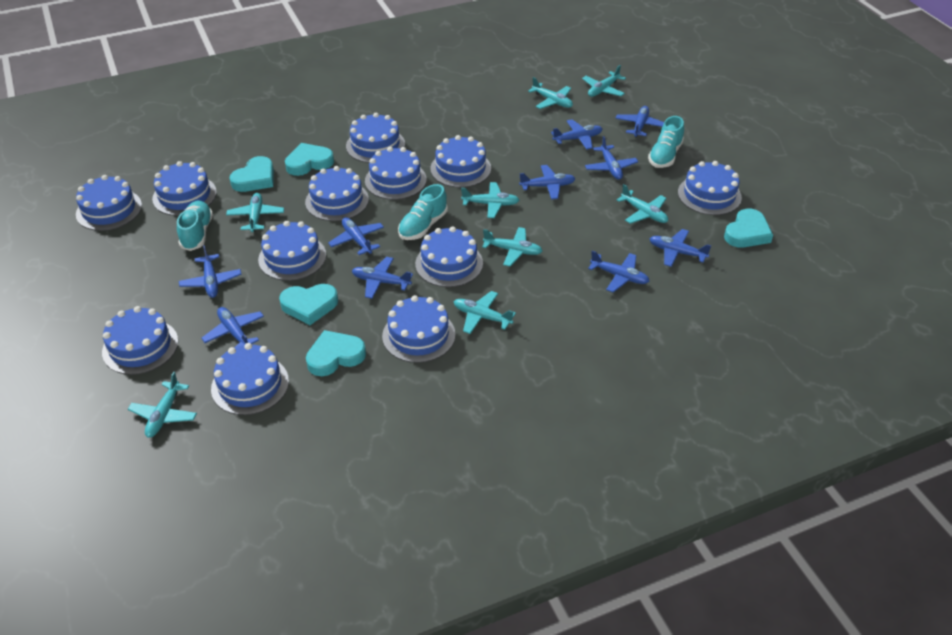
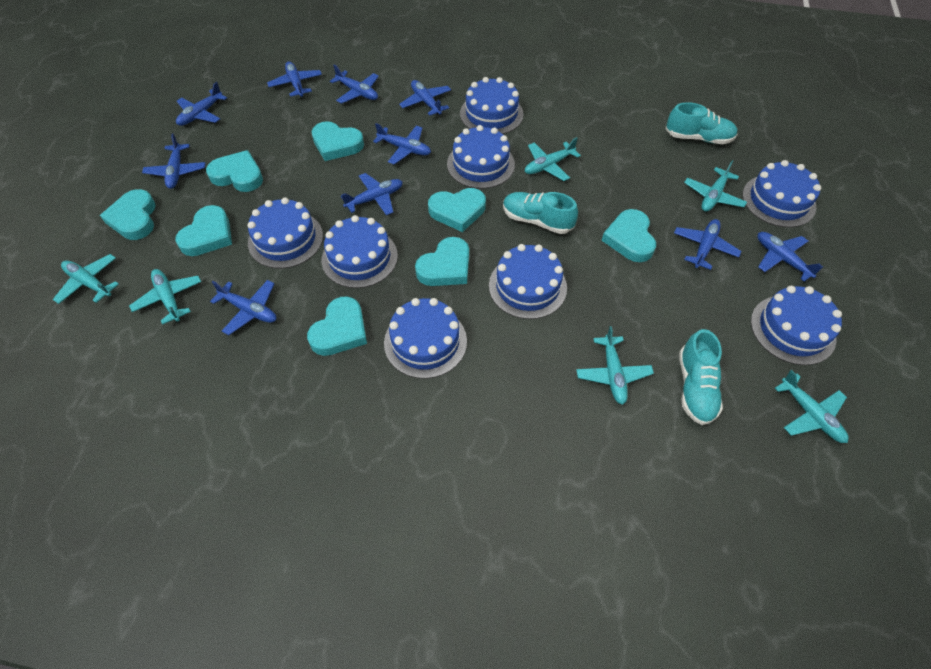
blue cake: 12 -> 8
turquoise heart: 5 -> 8
turquoise plane: 8 -> 6

